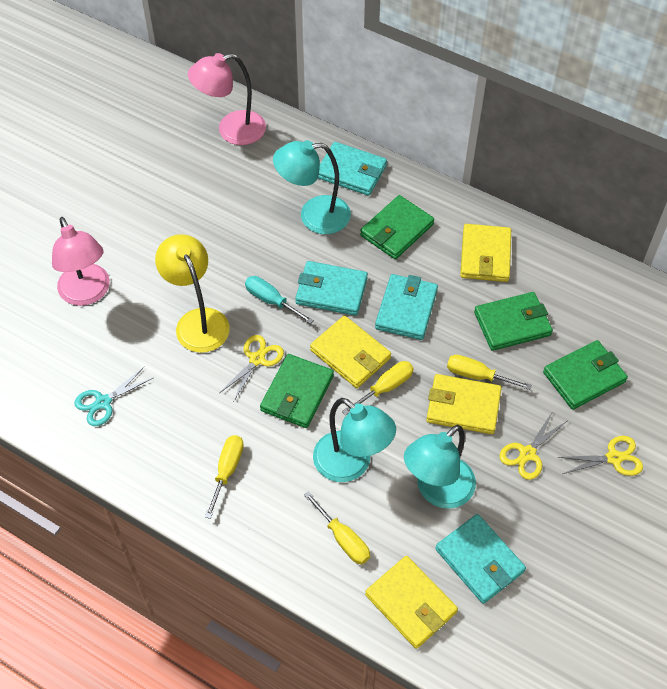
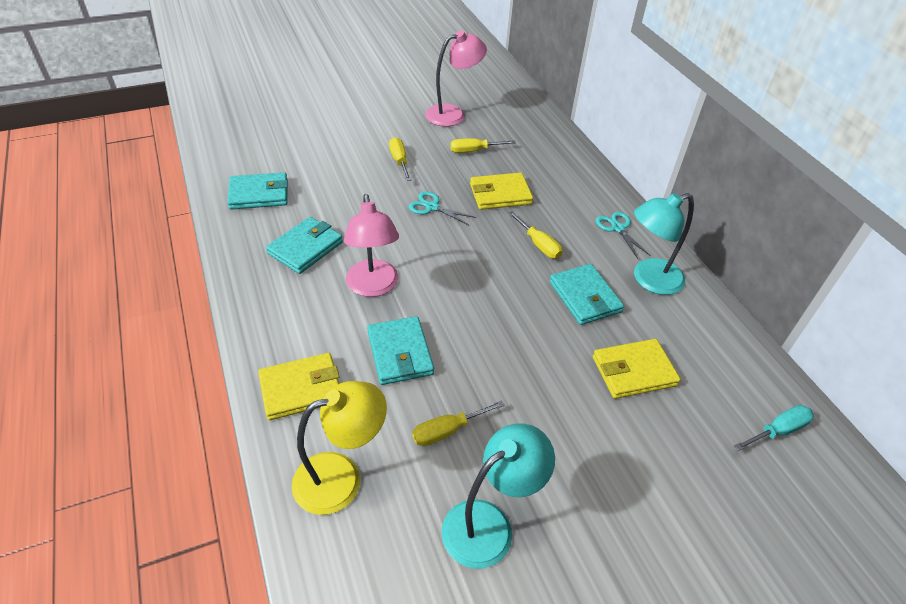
green wallet: 4 -> 0
turquoise lamp: 3 -> 2
turquoise scissors: 1 -> 2
yellow scissors: 3 -> 0
yellow wallet: 4 -> 3

